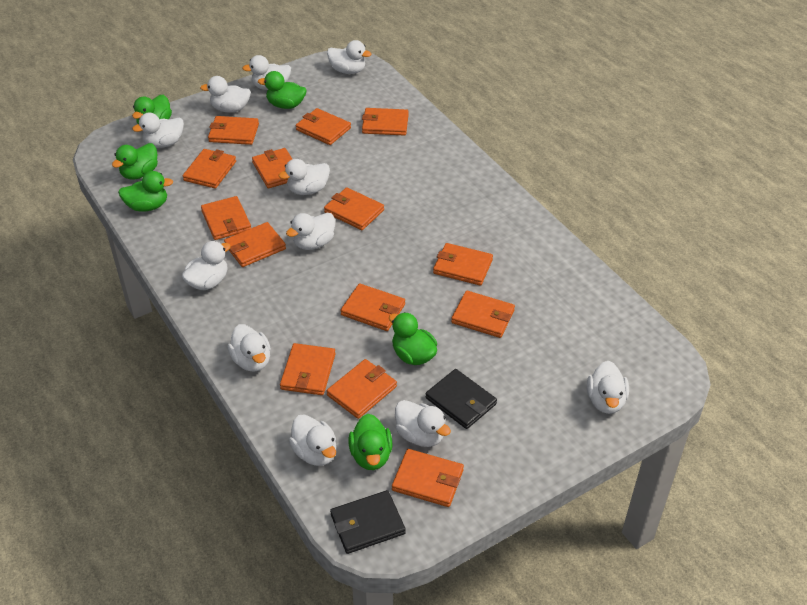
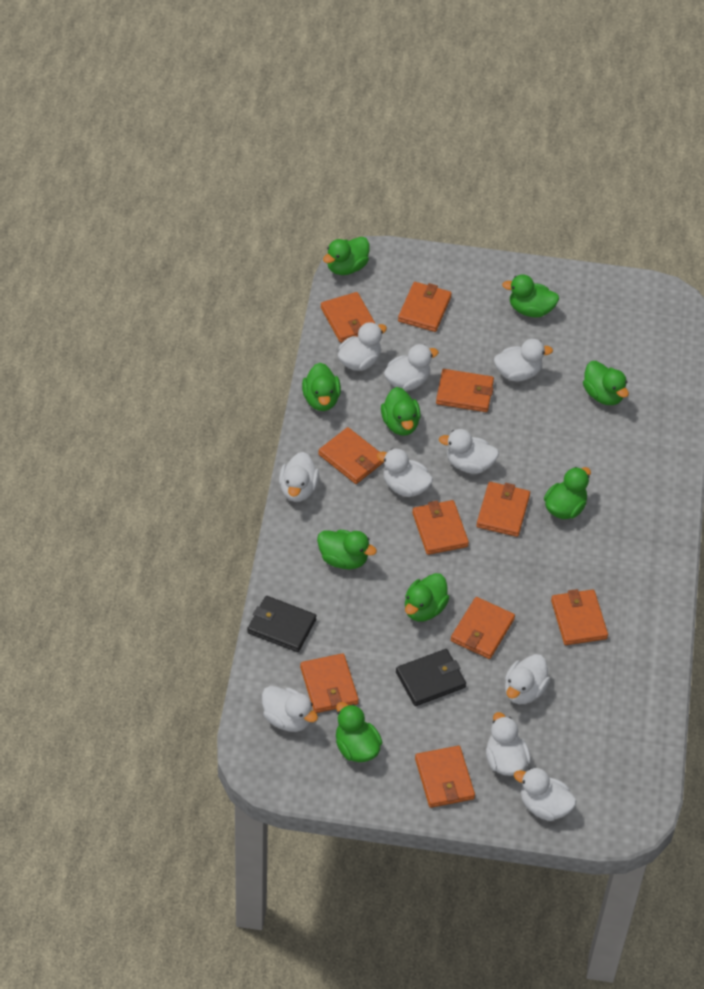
green duck: 6 -> 9
orange wallet: 14 -> 10
white duck: 11 -> 10

